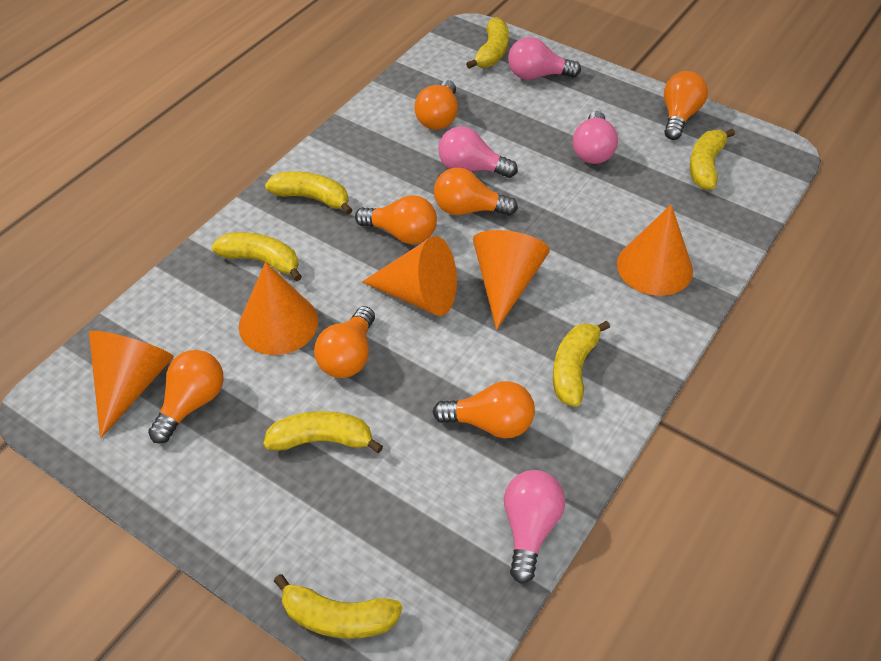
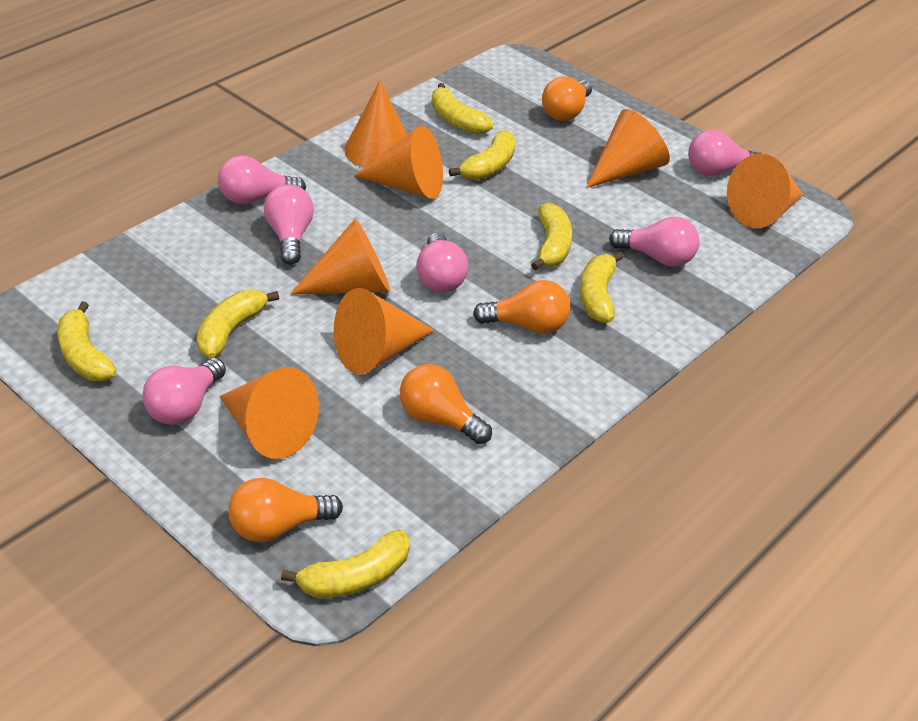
orange cone: 5 -> 7
orange light bulb: 7 -> 4
pink light bulb: 4 -> 6

